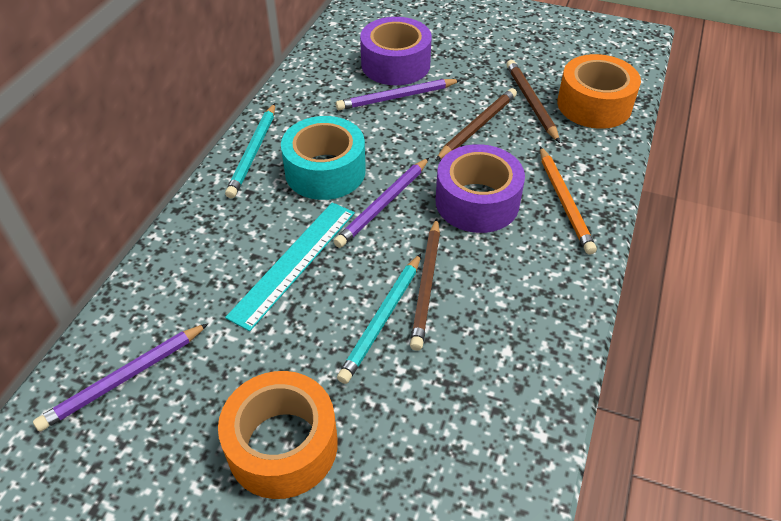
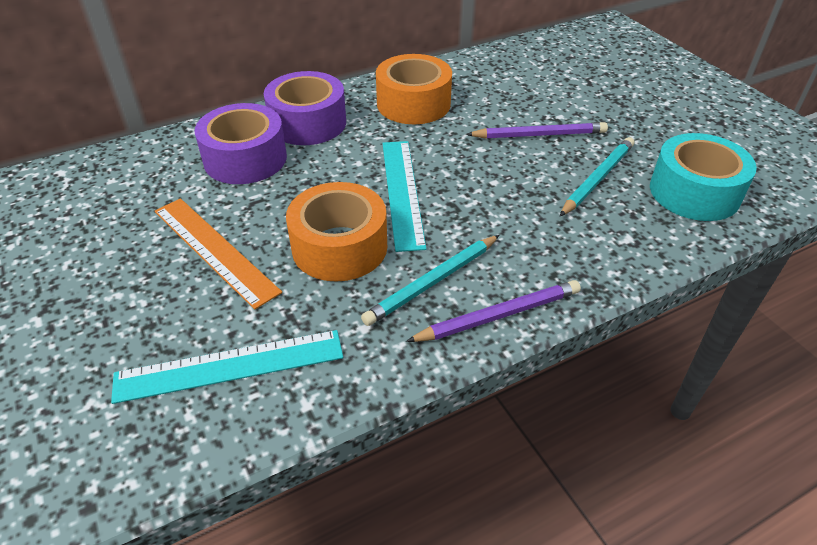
brown pencil: 3 -> 0
orange pencil: 1 -> 0
orange ruler: 0 -> 1
purple pencil: 3 -> 2
turquoise ruler: 1 -> 2

